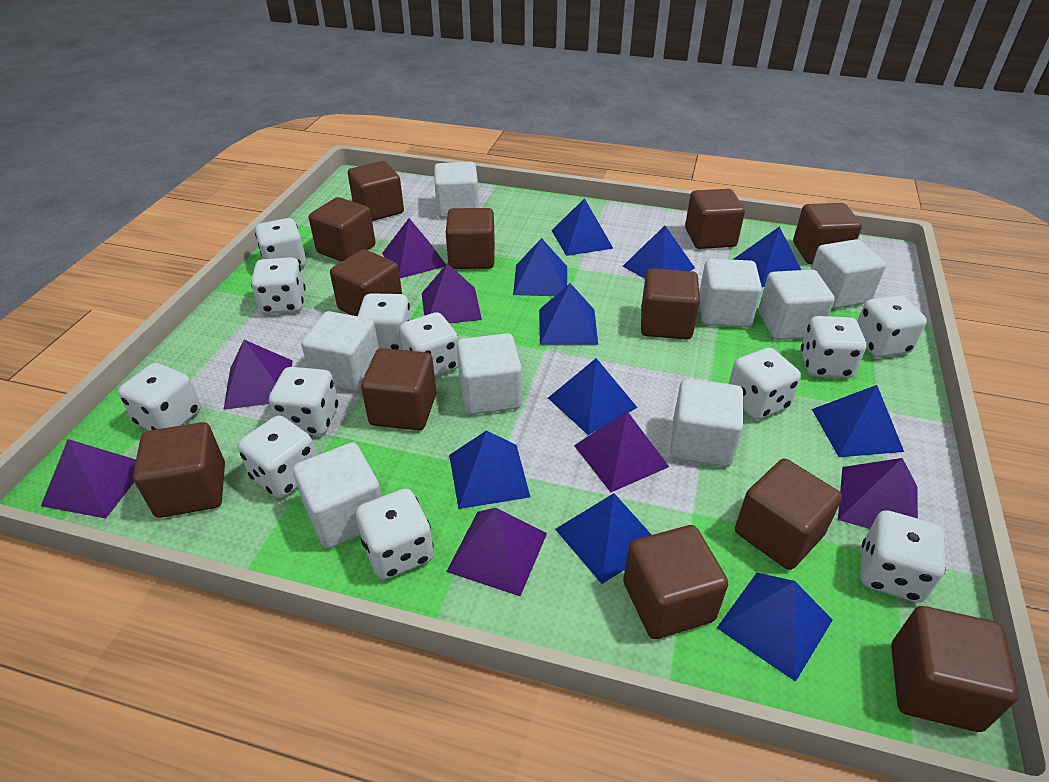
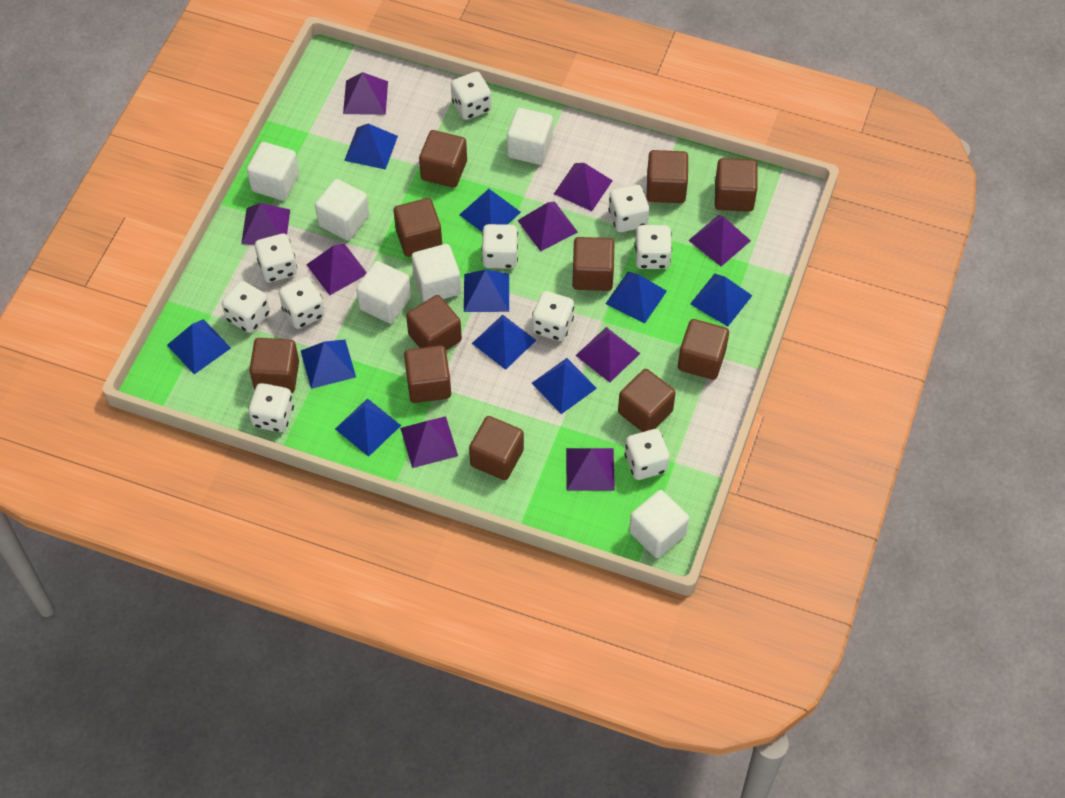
brown cube: 12 -> 11
purple pyramid: 7 -> 9
white cube: 8 -> 6
white dice: 12 -> 10

